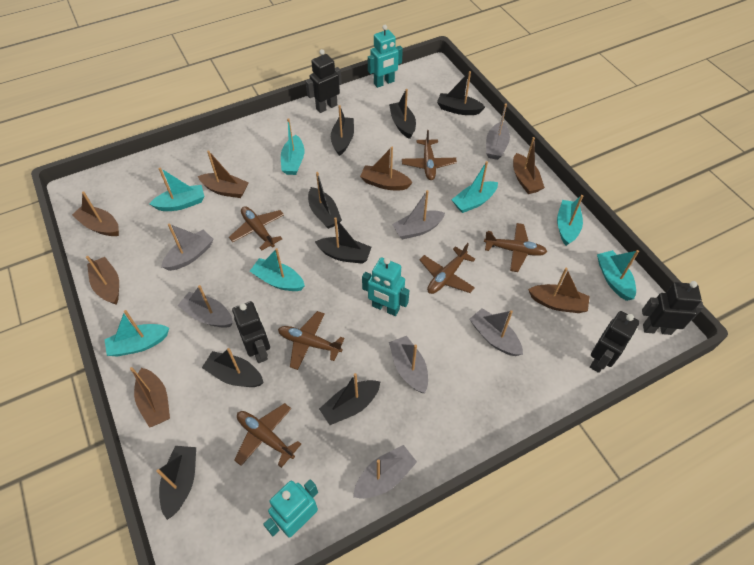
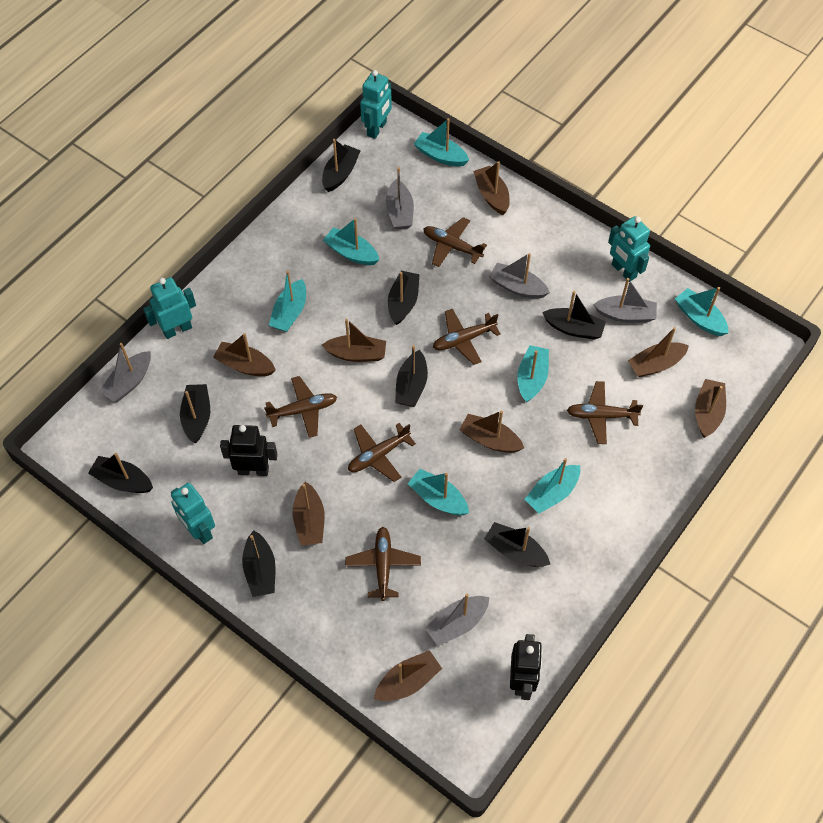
black robot: 4 -> 2
brown boat: 7 -> 8
grey boat: 7 -> 5
turquoise robot: 3 -> 4

